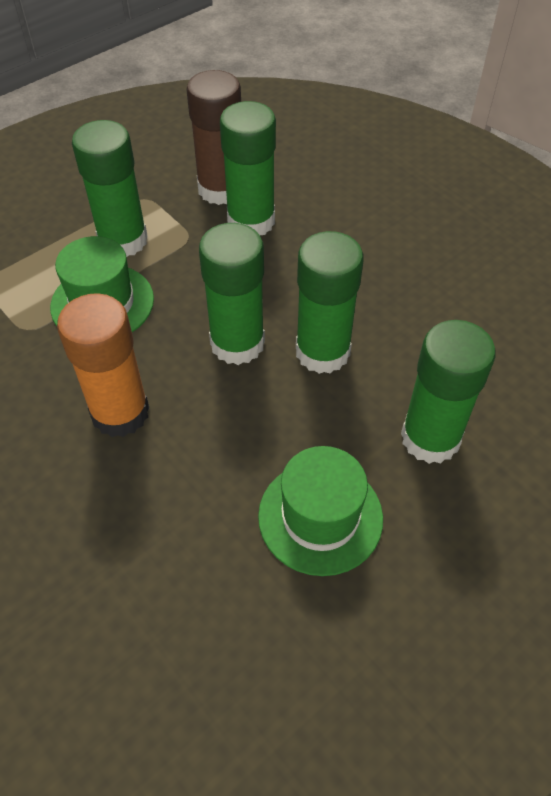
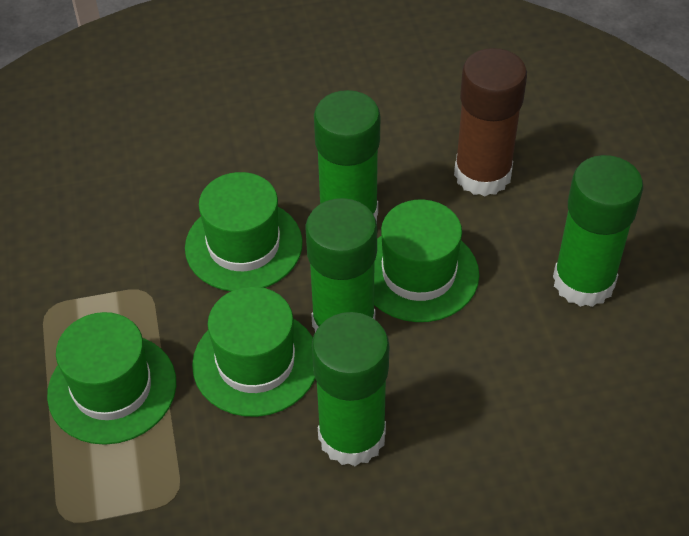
green glue stick: 5 -> 4
green hat: 2 -> 4
orange glue stick: 1 -> 0

